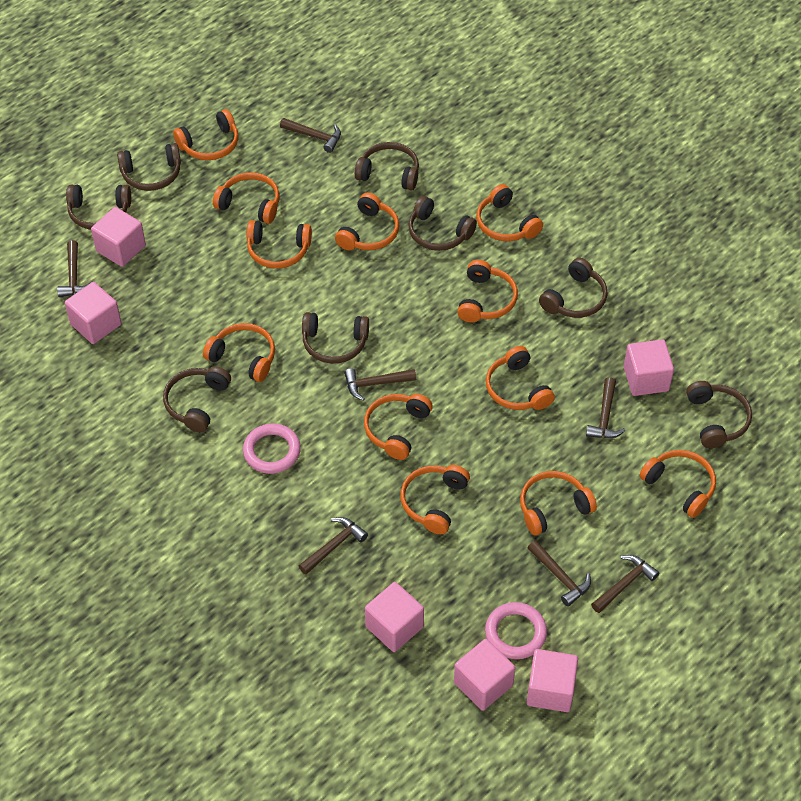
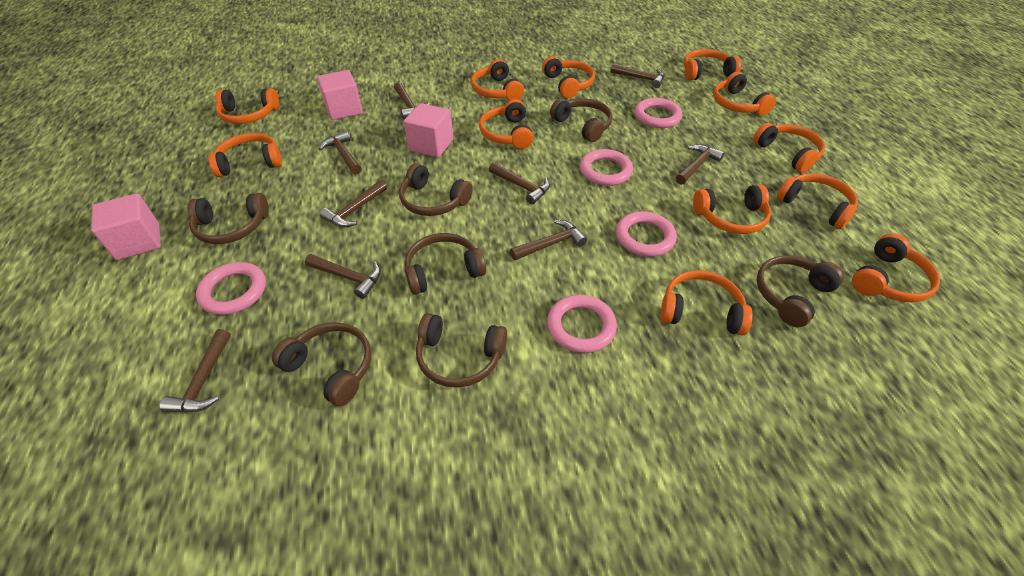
brown hammer: 7 -> 9
brown headphones: 8 -> 7
pink cube: 6 -> 3
pink ring: 2 -> 5

